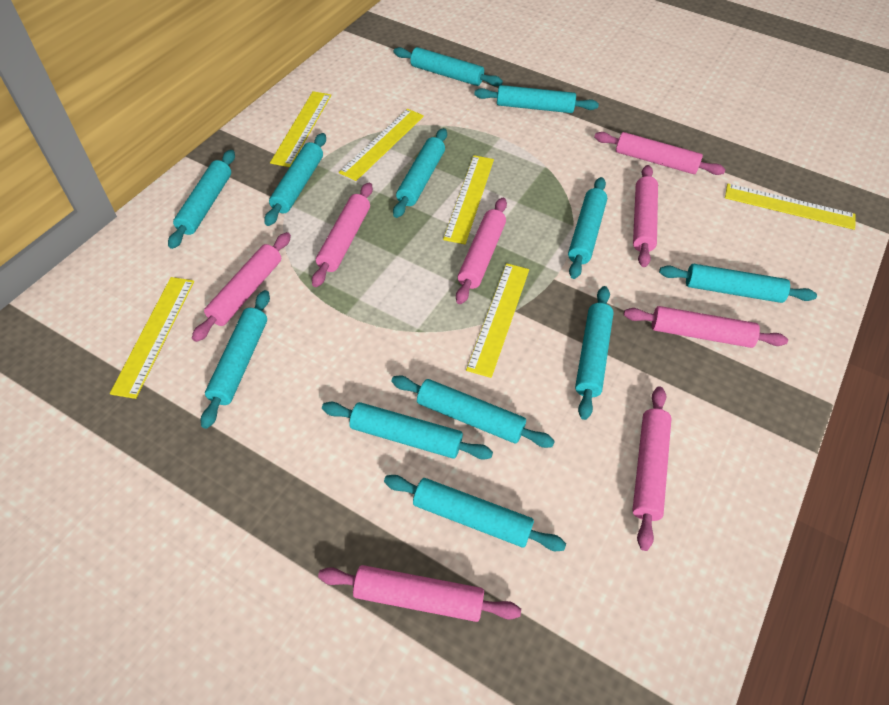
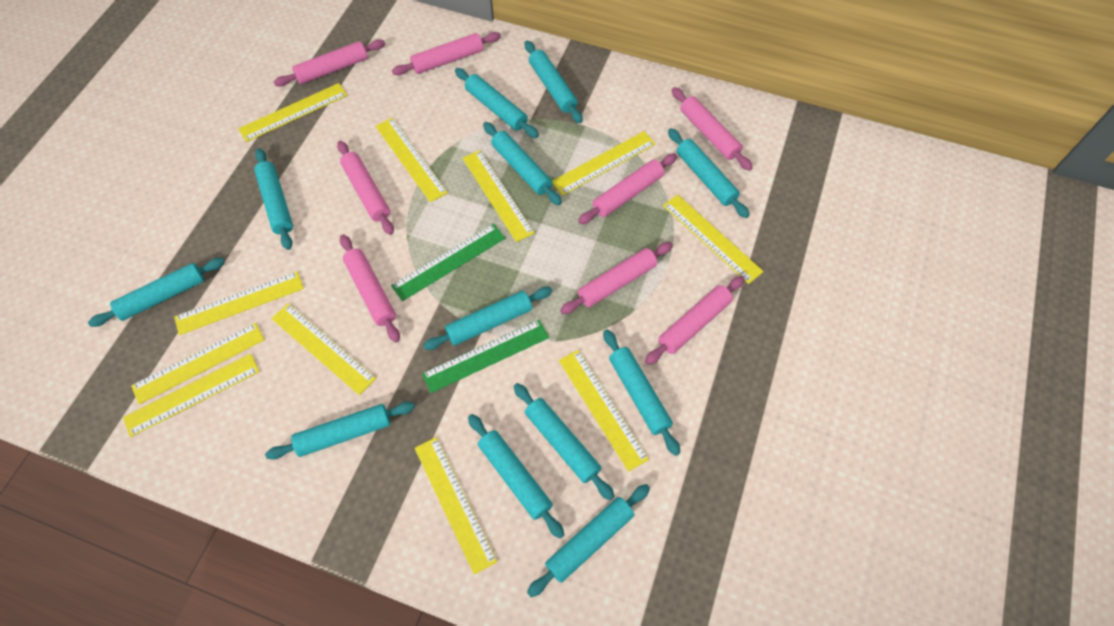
green ruler: 0 -> 2
yellow ruler: 6 -> 11

